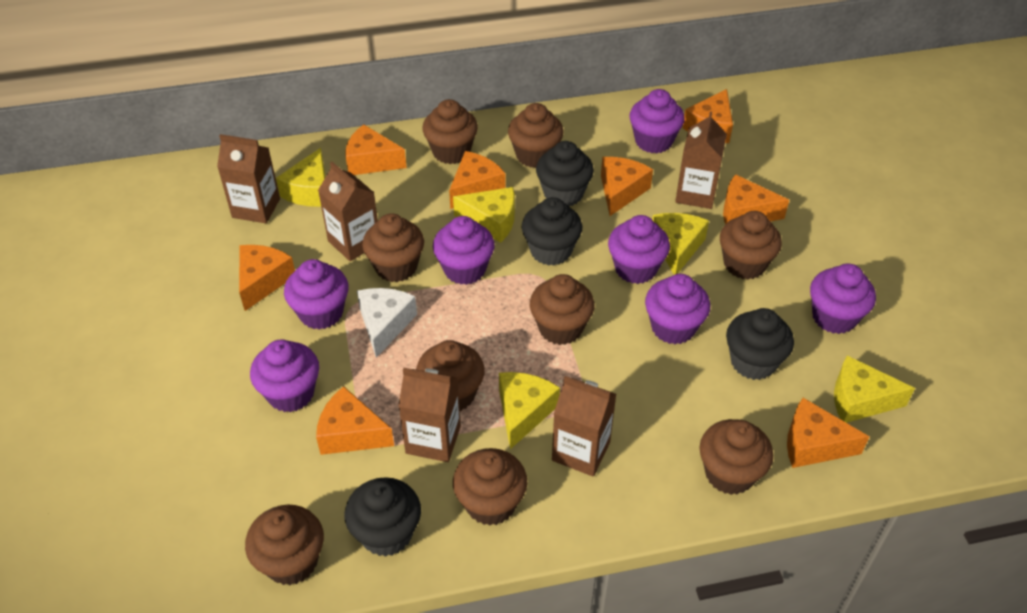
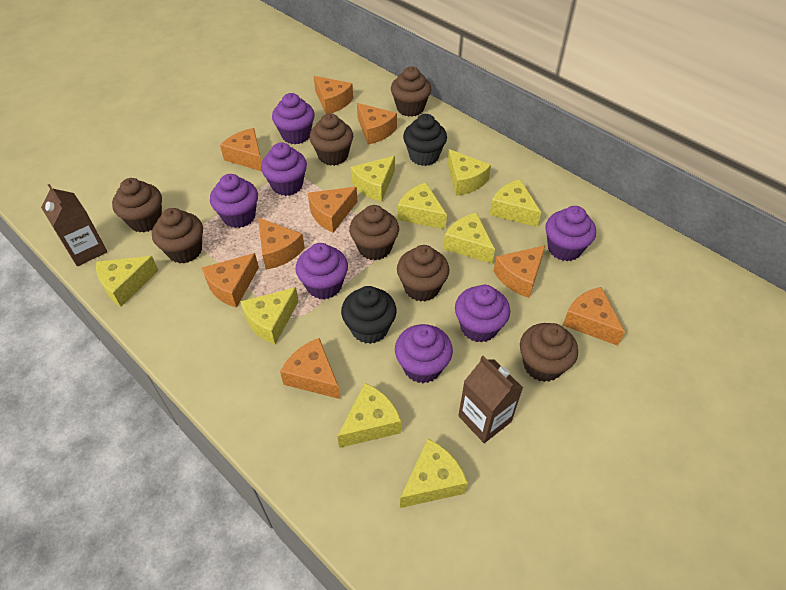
black cupcake: 4 -> 2
brown carton: 5 -> 2
brown cupcake: 9 -> 7
orange cheese: 8 -> 9
white cheese: 1 -> 0
yellow cheese: 5 -> 9

